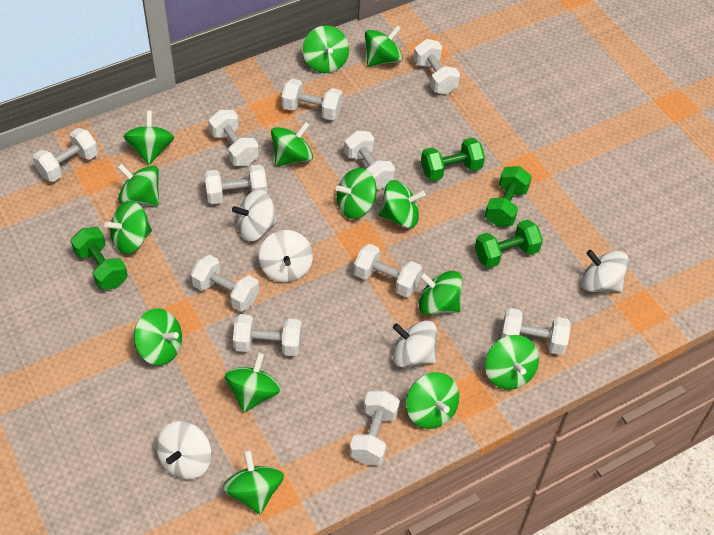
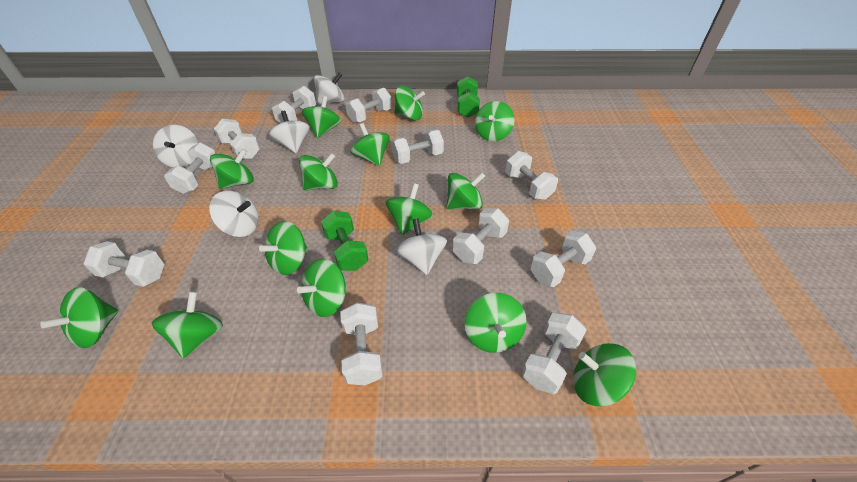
green dumbbell: 4 -> 2

